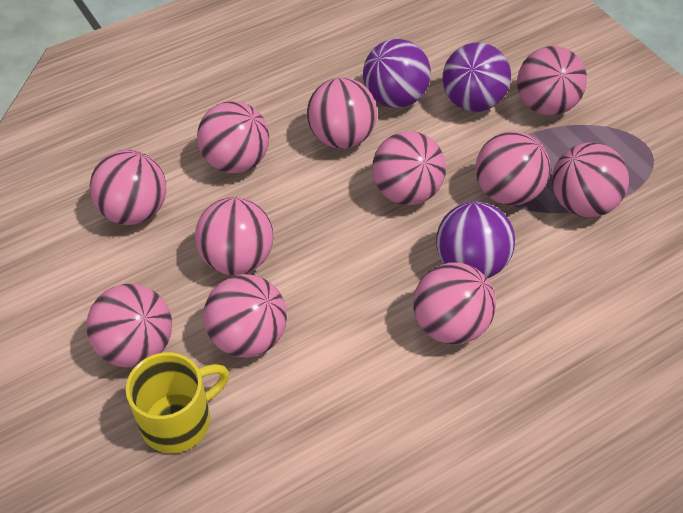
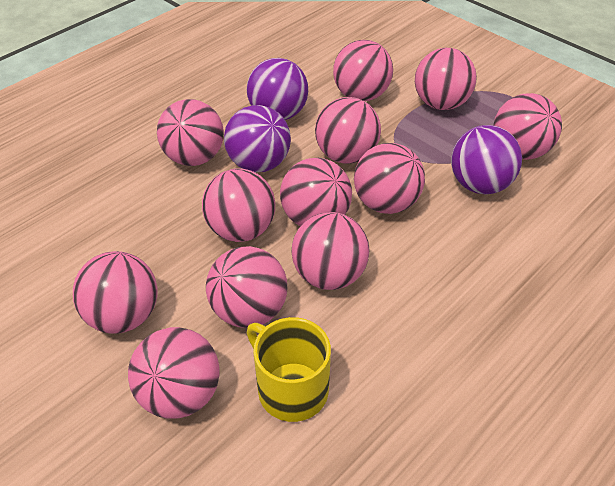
pink ball: 11 -> 12

